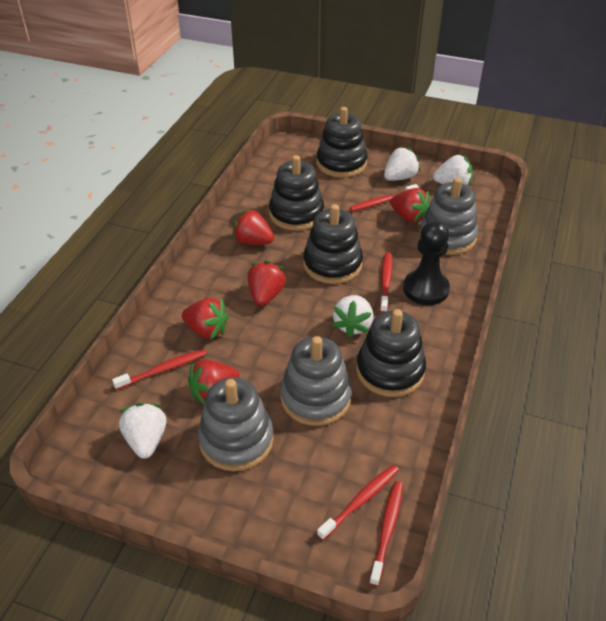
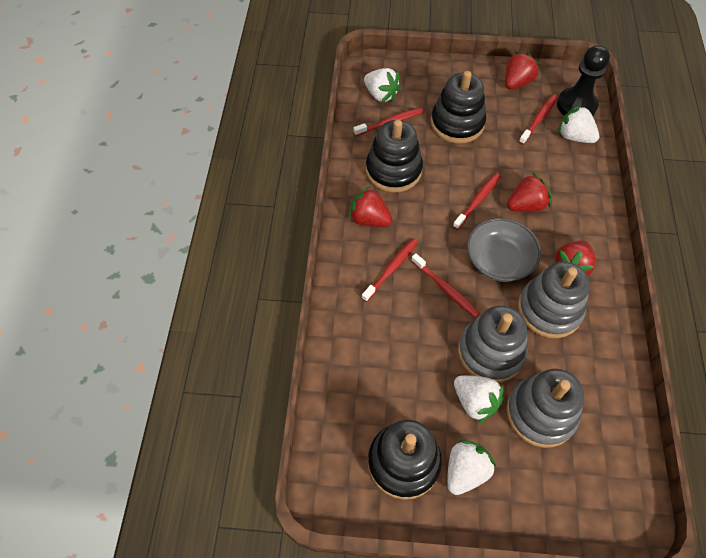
black stacking toy: 4 -> 3
grey bowl: 0 -> 1
red strawberry: 5 -> 4

